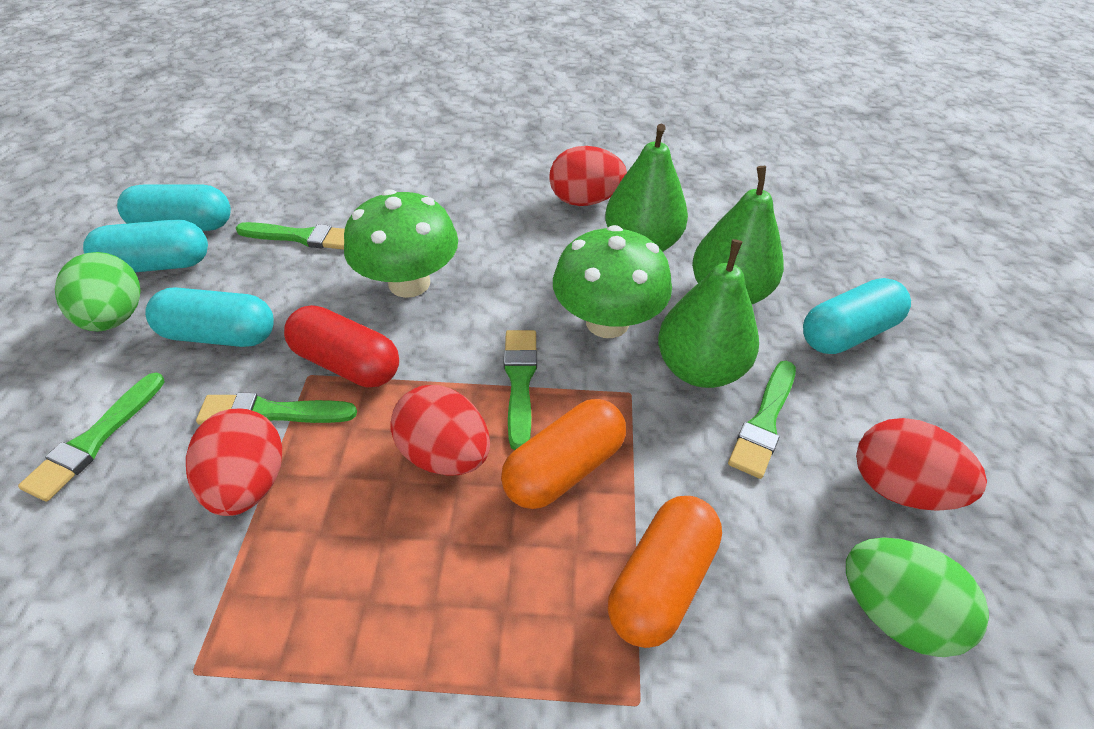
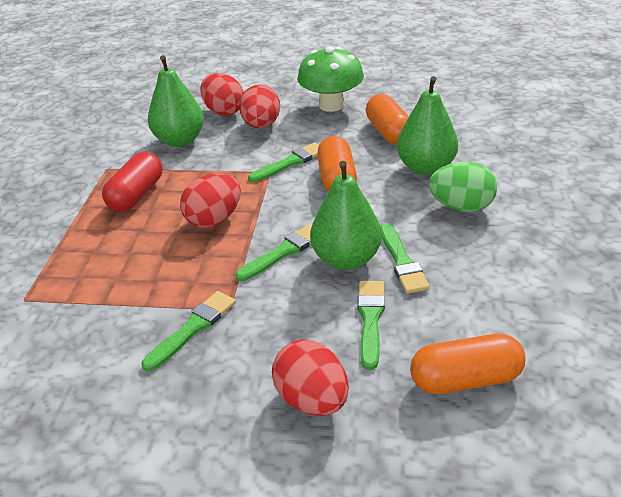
green egg: 2 -> 1
green mushroom: 2 -> 1
orange capsule: 2 -> 3
turquoise capsule: 4 -> 0

